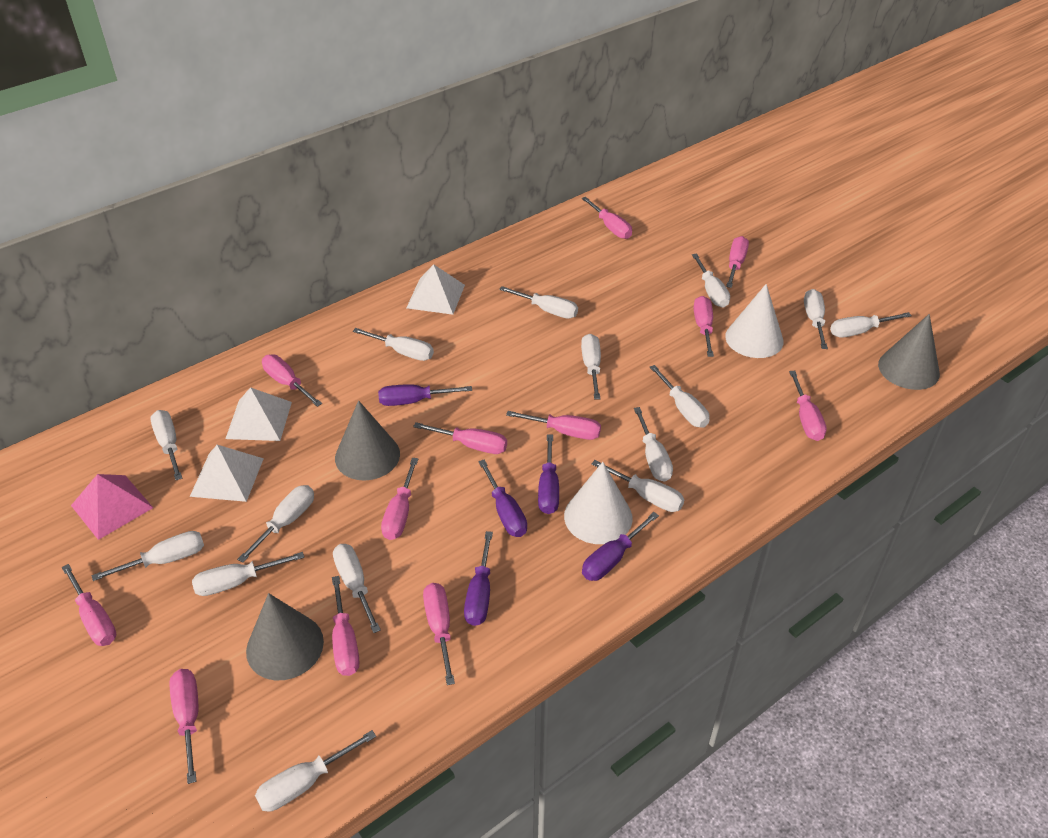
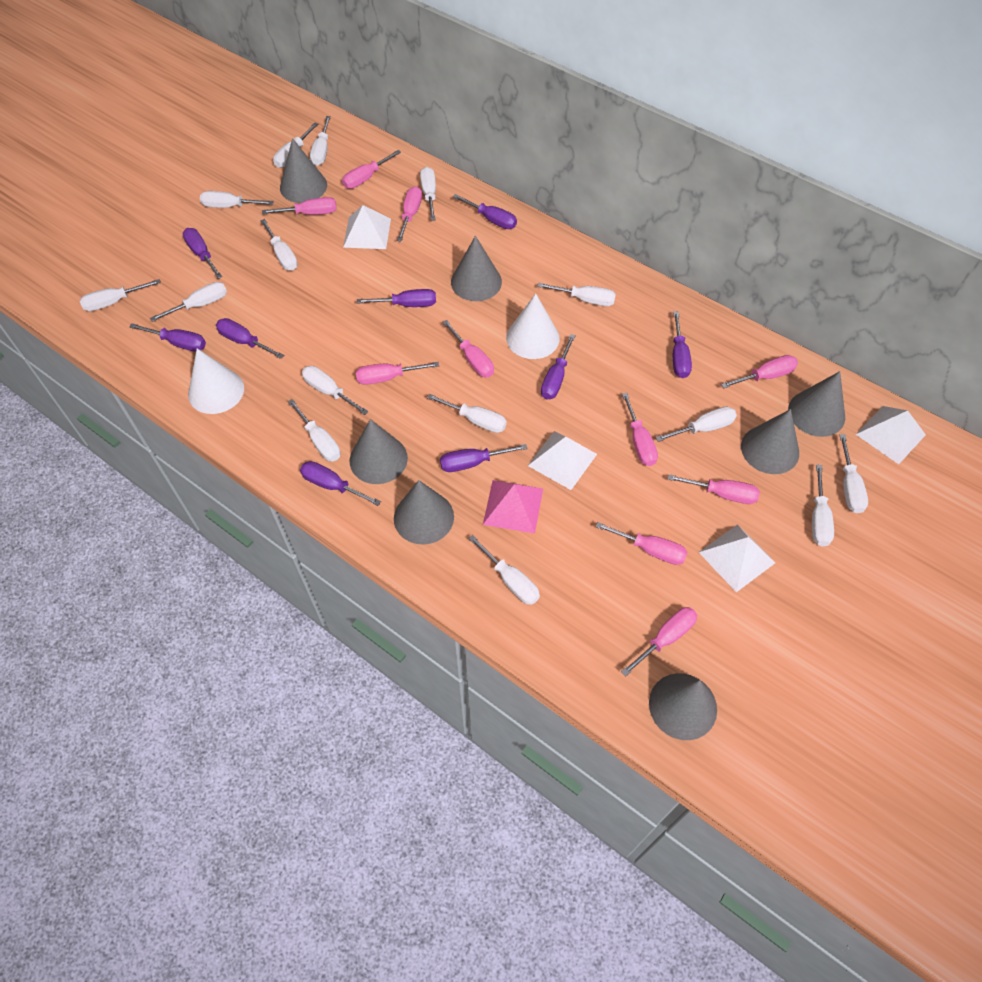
grey cone: 3 -> 7
pink screwdriver: 12 -> 10
purple screwdriver: 5 -> 9
white pyramid: 3 -> 4

